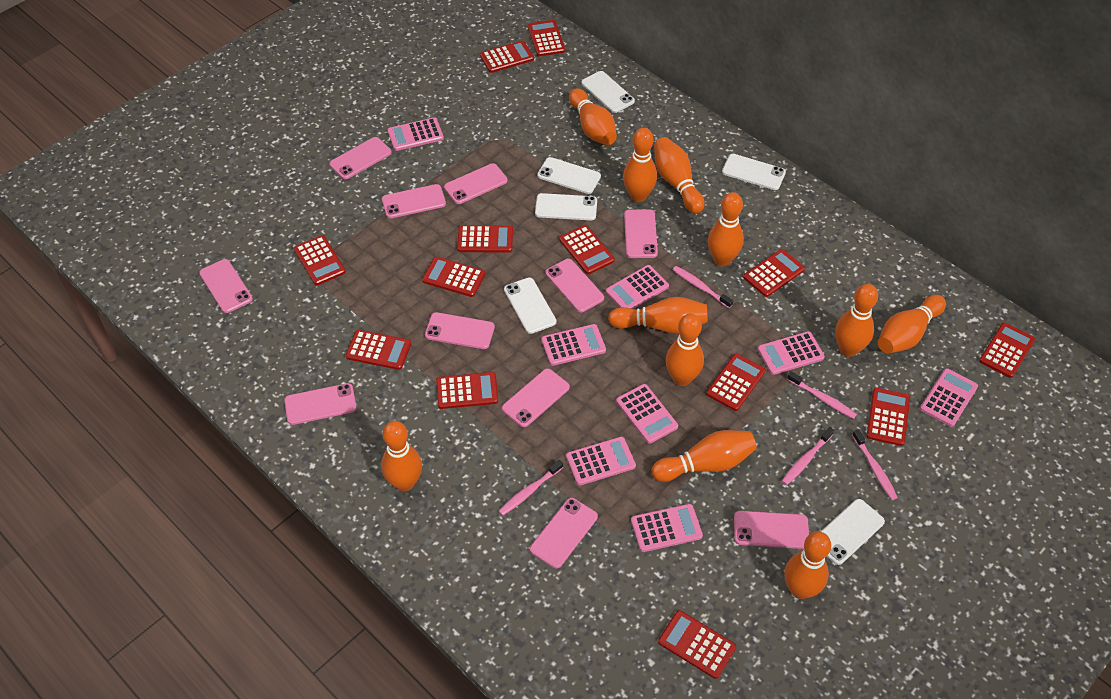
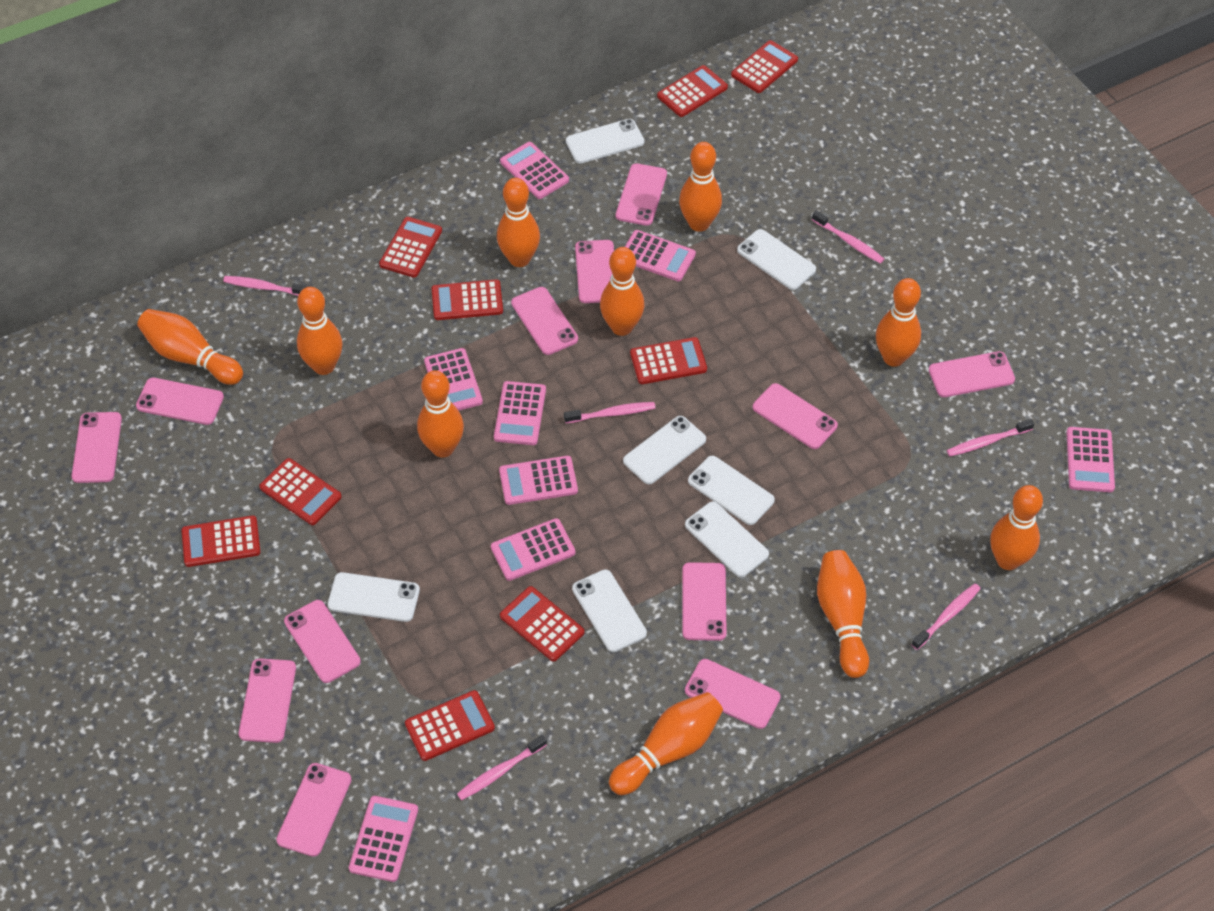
orange bowling pin: 11 -> 10
pink phone: 11 -> 12
pink toothbrush: 5 -> 6
red calculator: 13 -> 9
white phone: 6 -> 7

